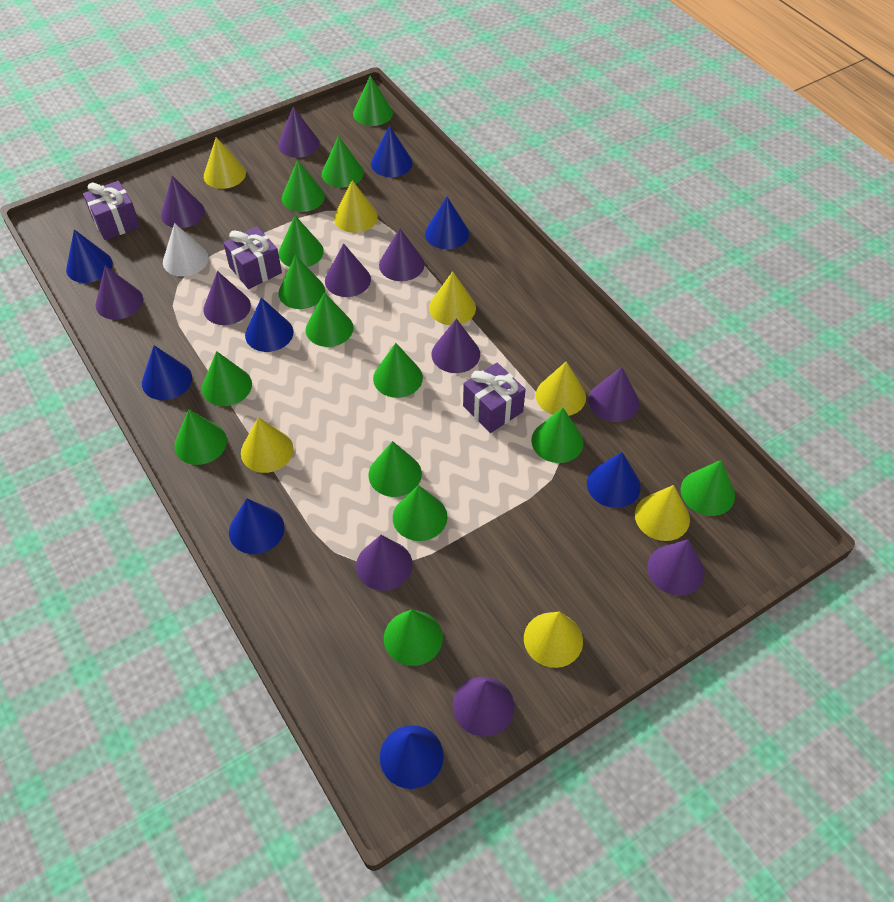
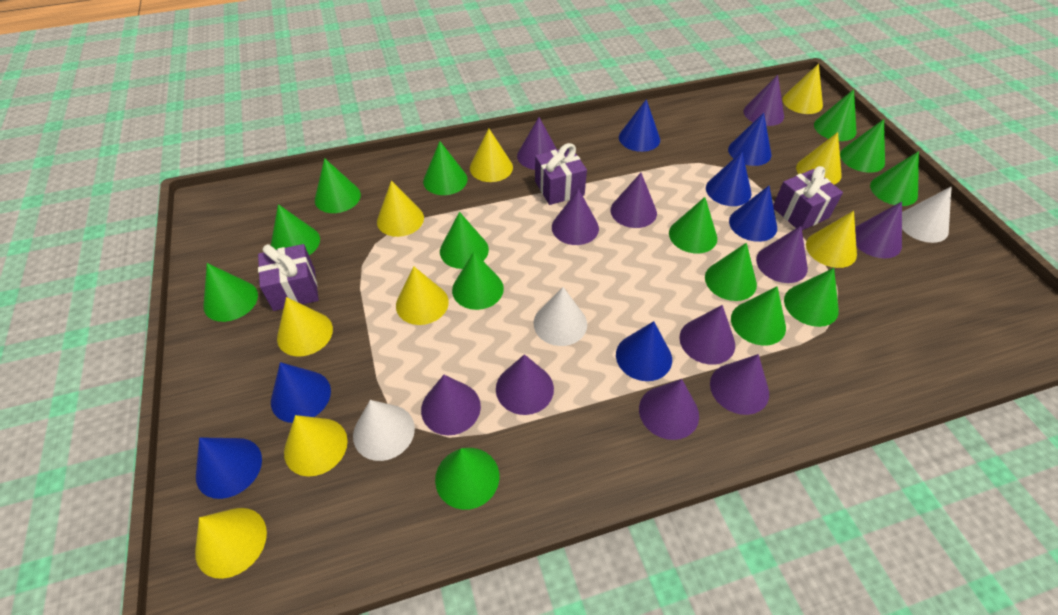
blue cone: 8 -> 7
white cone: 1 -> 3
yellow cone: 7 -> 9

